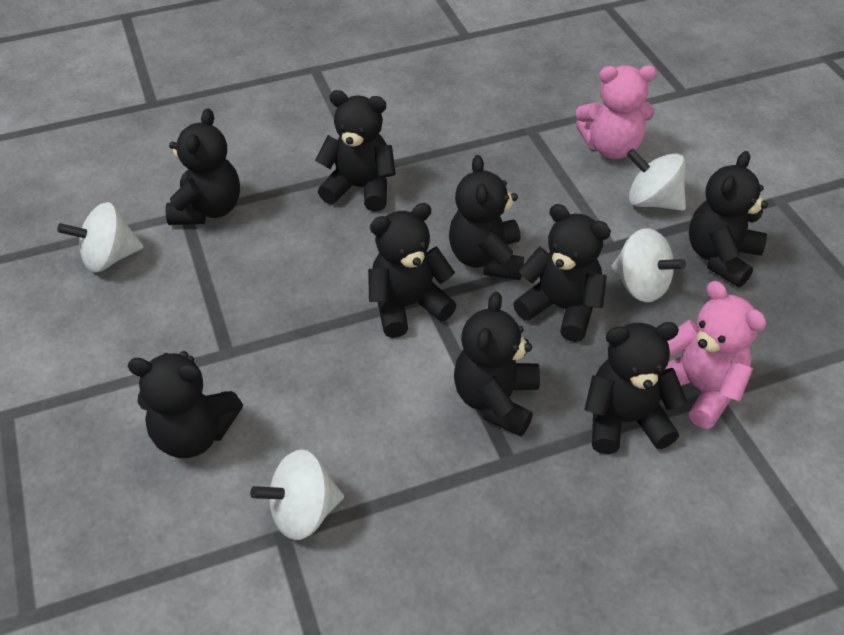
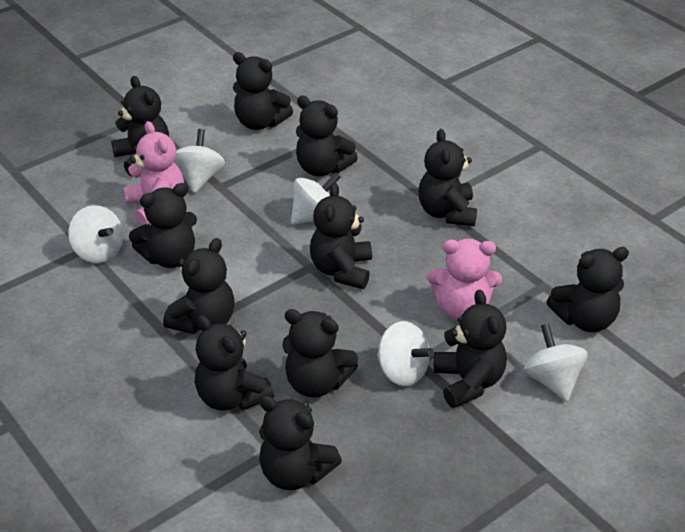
black teddy bear: 9 -> 12
white spinning top: 4 -> 5

